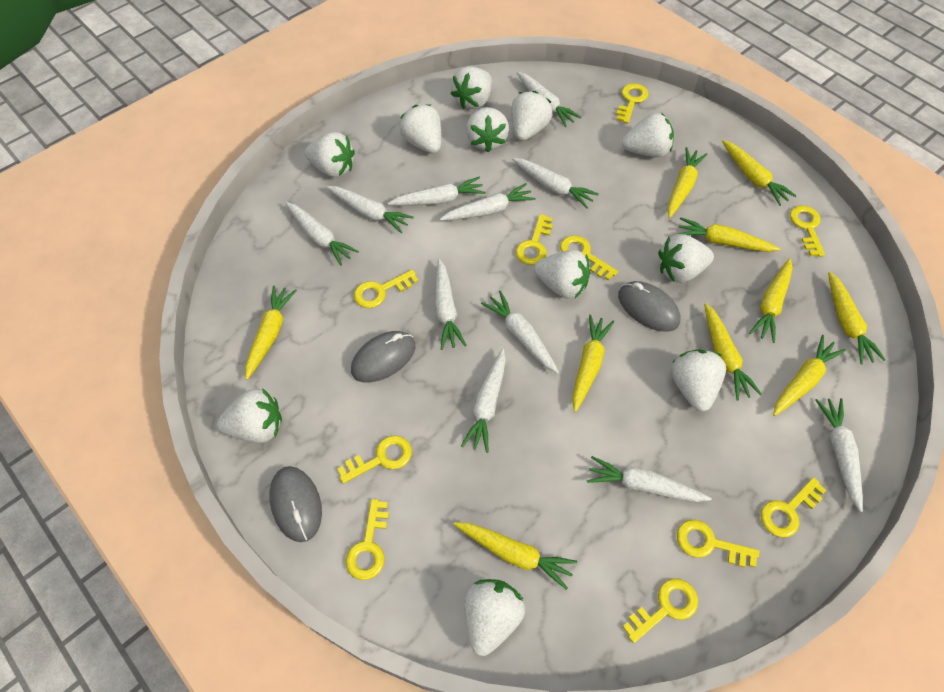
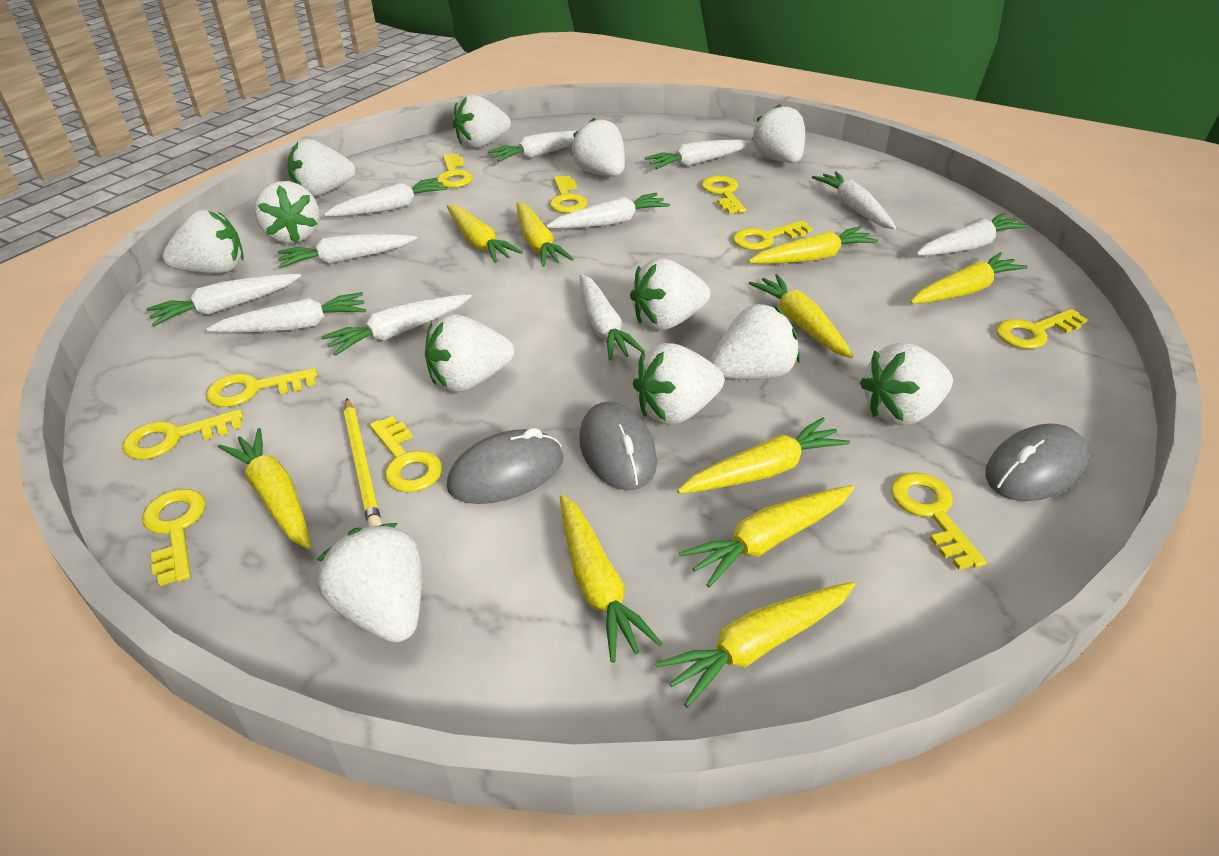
white strawberry: 11 -> 12
yellow pencil: 0 -> 1

